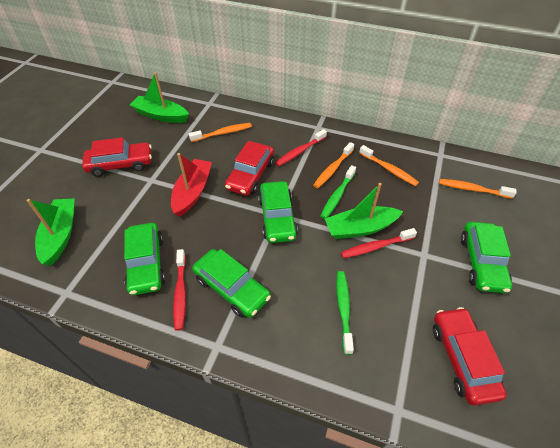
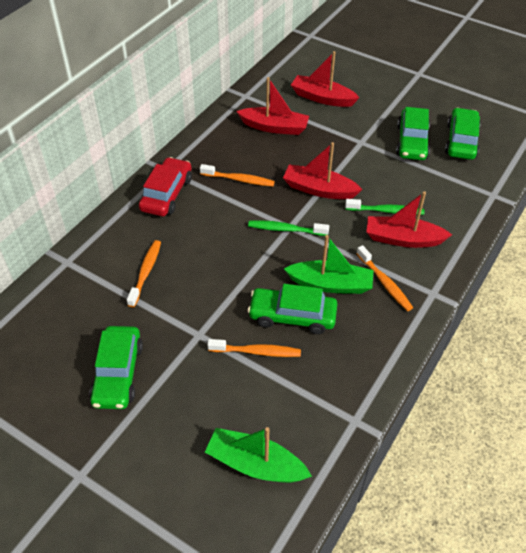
green boat: 3 -> 2
red boat: 1 -> 4
red car: 3 -> 1
red toothbrush: 3 -> 0

